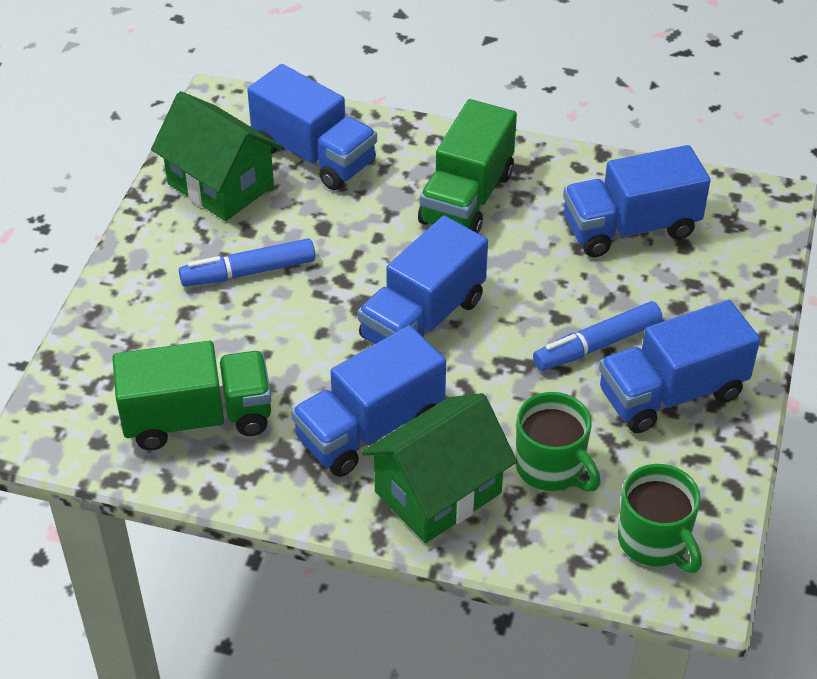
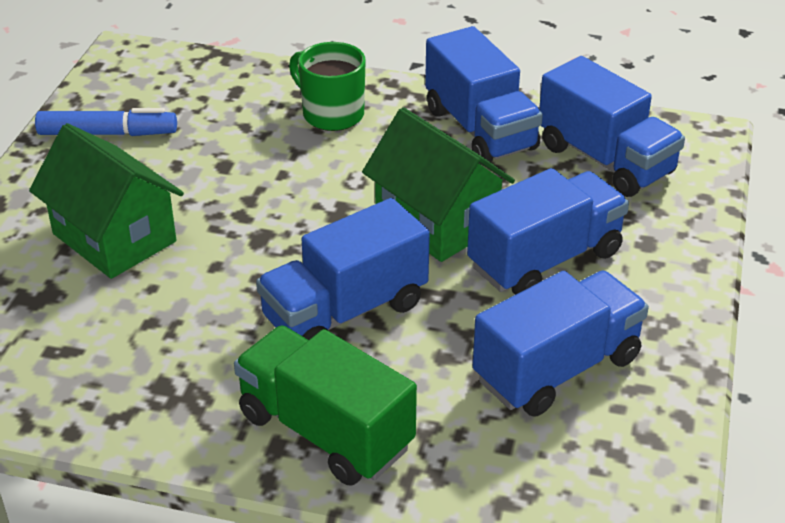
blue marker: 2 -> 1
green mug: 2 -> 1
green truck: 2 -> 1

